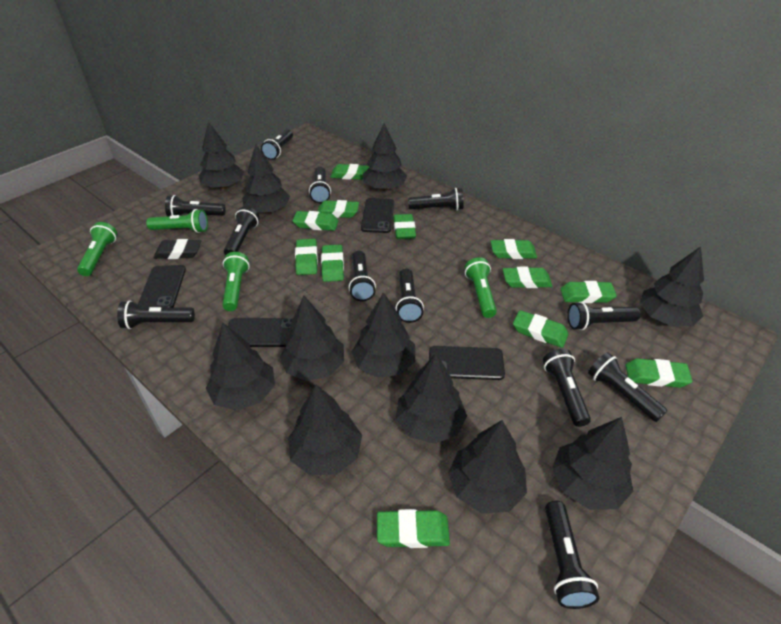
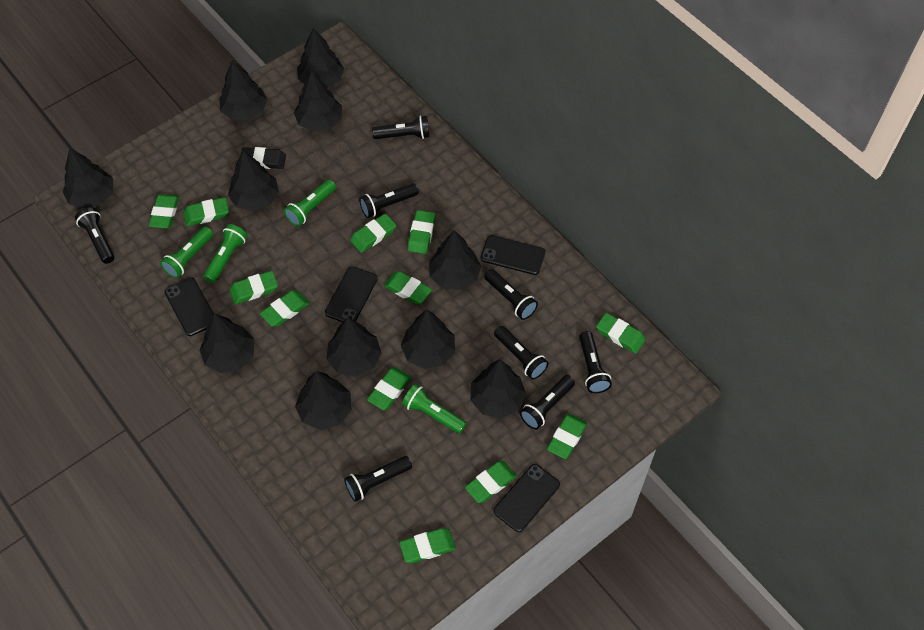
black flashlight: 12 -> 8

